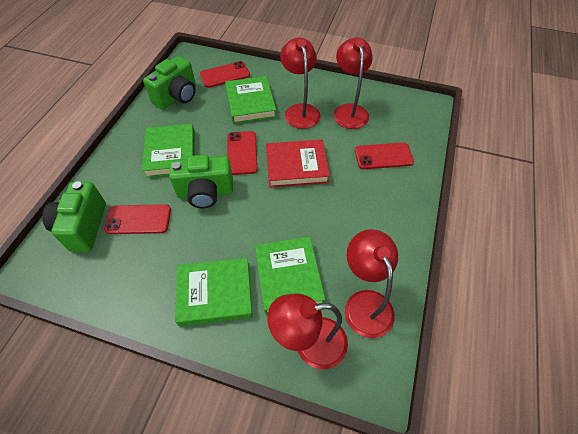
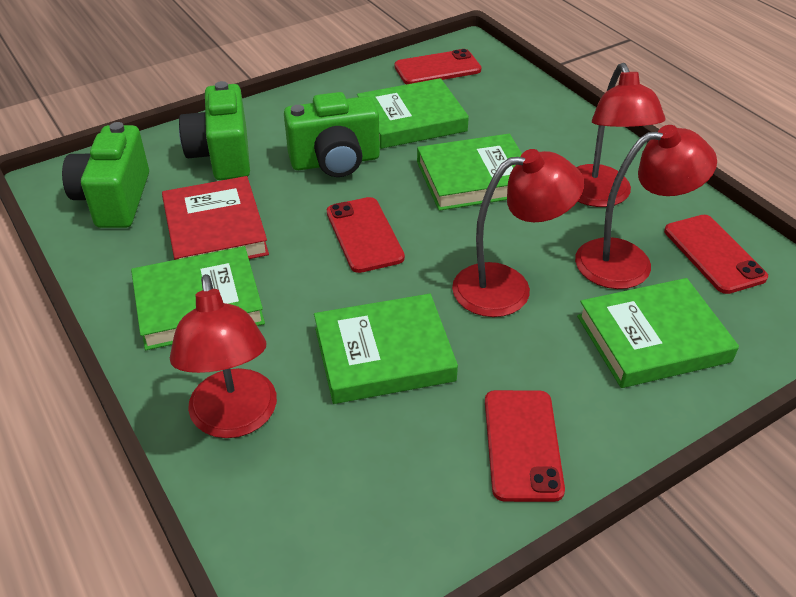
green book: 4 -> 5

